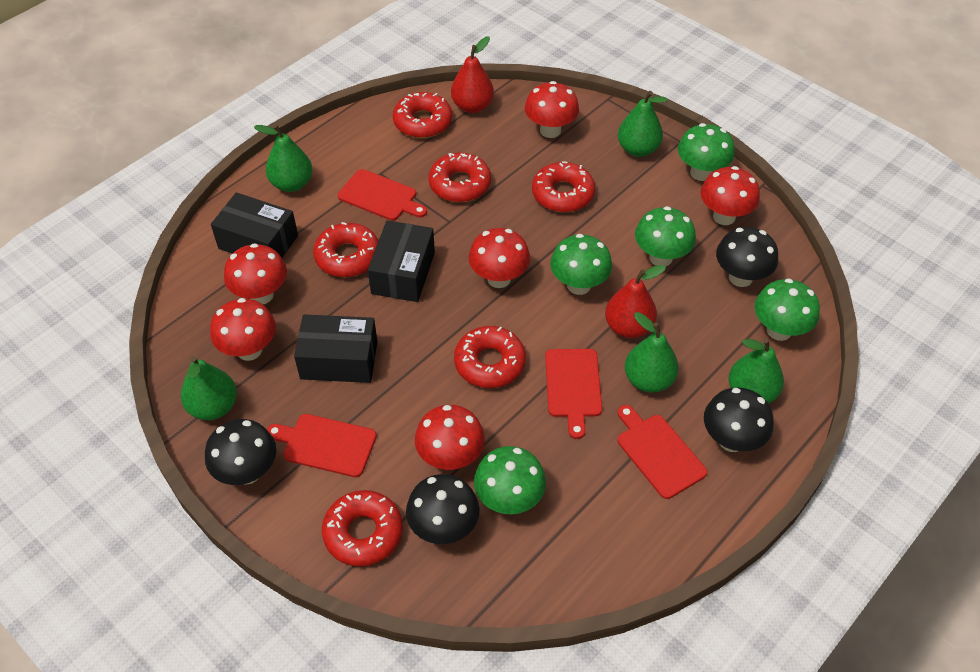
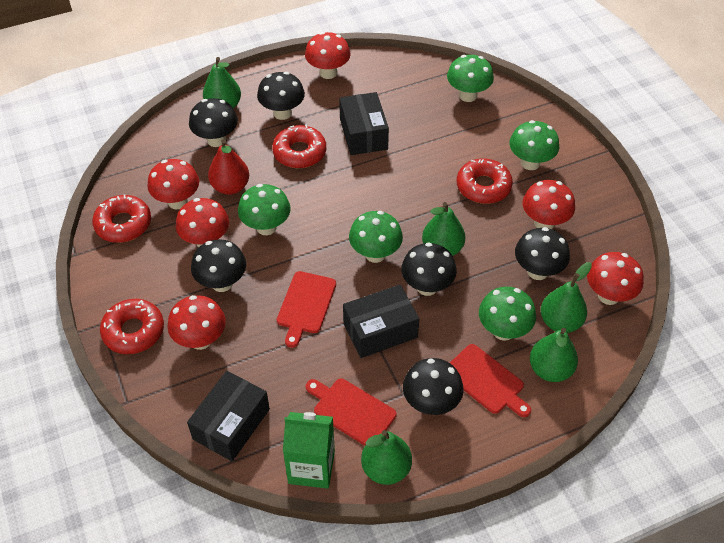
black mushroom: 4 -> 6
green carton: 0 -> 1
red cutting board: 4 -> 3
red donut: 6 -> 4
red pear: 2 -> 1

